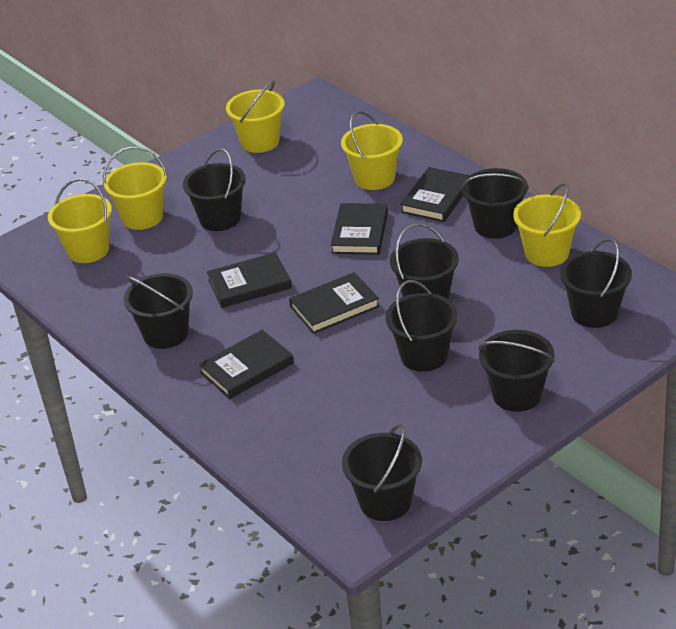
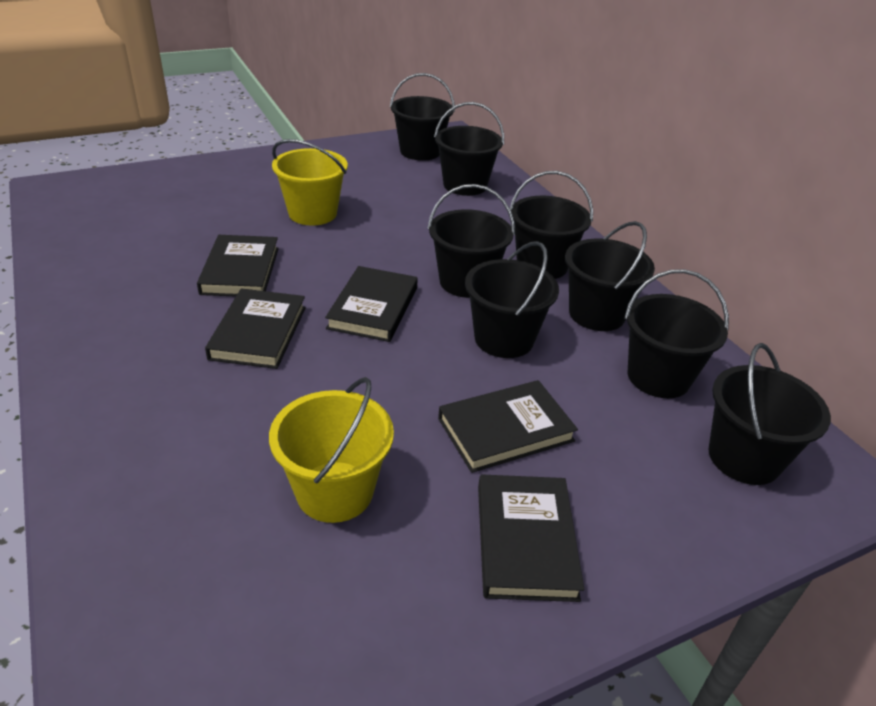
yellow bucket: 5 -> 2

